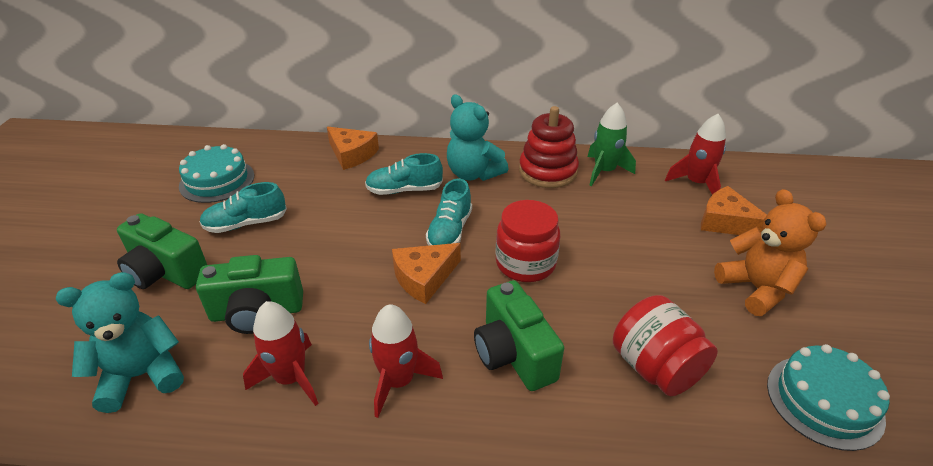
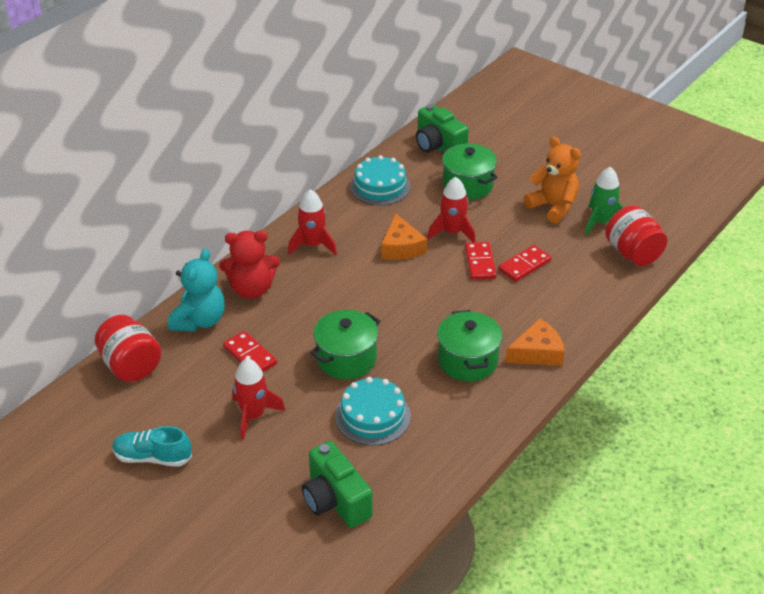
green camera: 3 -> 2
green pot: 0 -> 3
orange cheese: 3 -> 2
red domino: 0 -> 3
red stacking toy: 1 -> 0
red teddy bear: 0 -> 1
turquoise shoe: 3 -> 1
turquoise teddy bear: 2 -> 1

